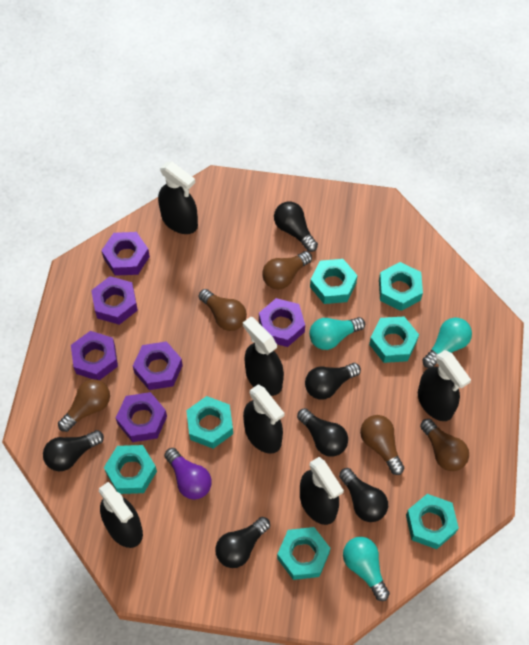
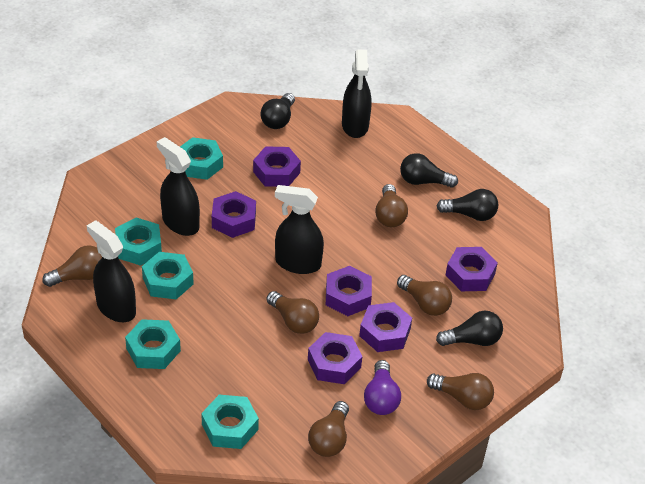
black light bulb: 6 -> 4
black spray bottle: 6 -> 4
brown light bulb: 5 -> 6
turquoise light bulb: 3 -> 0
turquoise nut: 7 -> 5

